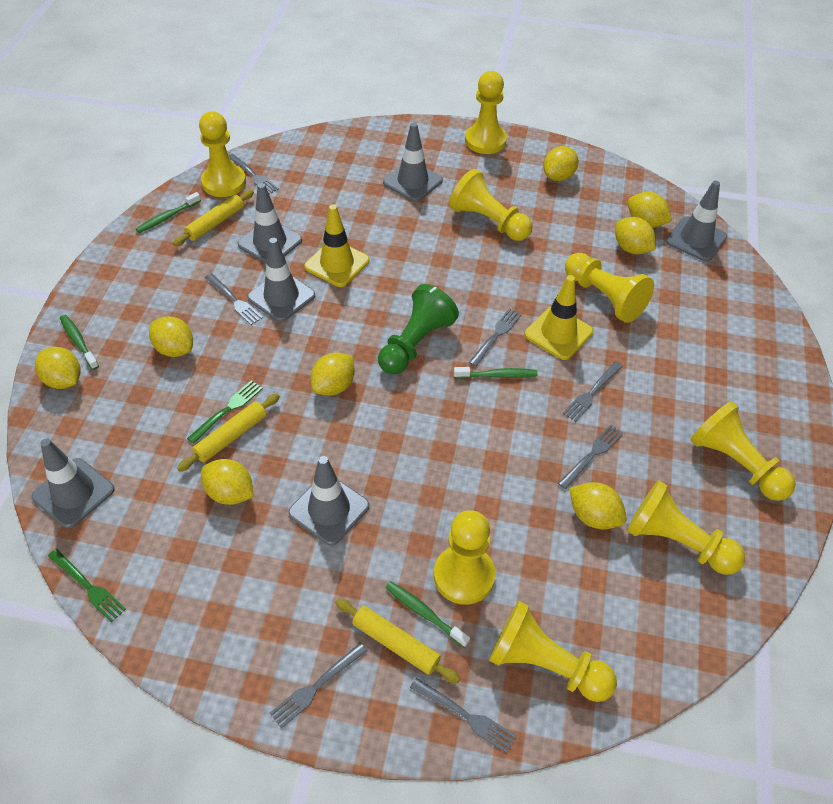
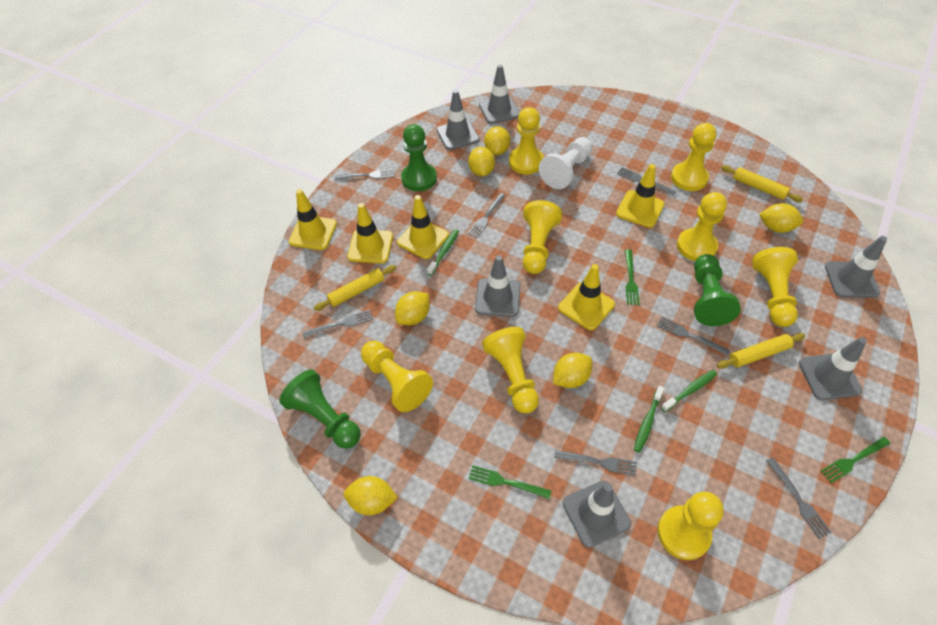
green fork: 2 -> 3
green pawn: 1 -> 3
green toothbrush: 4 -> 3
white pawn: 0 -> 1
yellow lemon: 8 -> 6
yellow traffic cone: 2 -> 5

